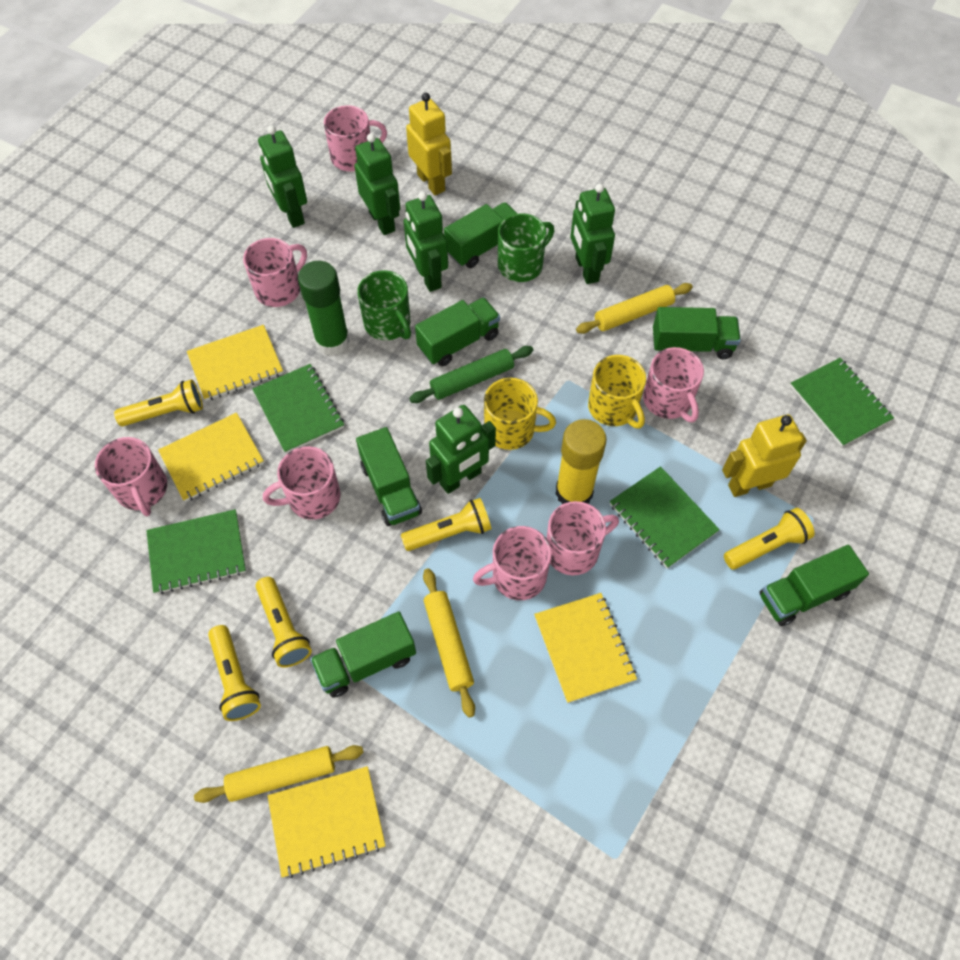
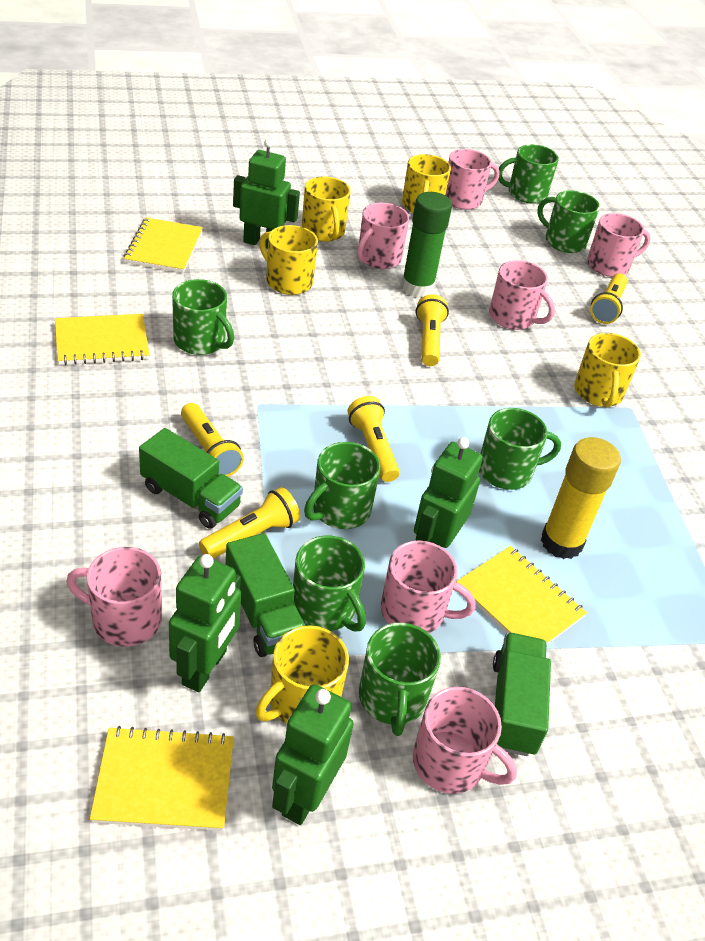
green mug: 2 -> 7
green notebook: 4 -> 0
green robot: 5 -> 4
green rolling pin: 1 -> 0
green truck: 6 -> 3
yellow mug: 2 -> 5
yellow robot: 2 -> 0
yellow rolling pin: 3 -> 0

